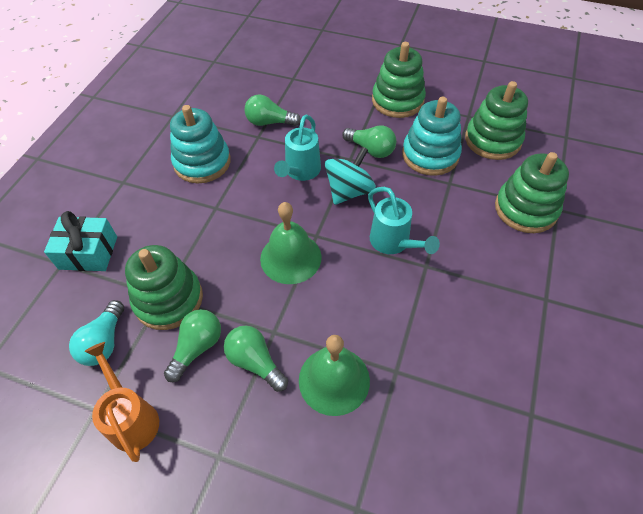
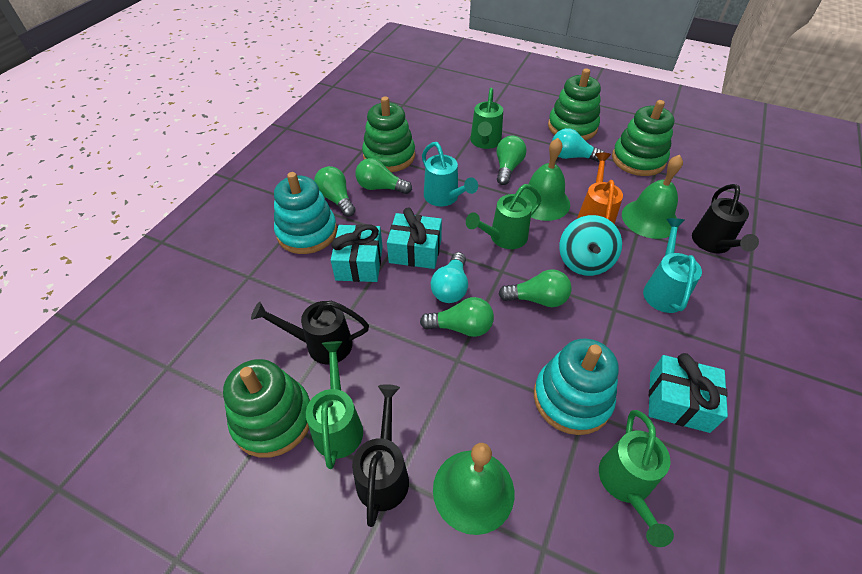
black watering can: 0 -> 3
green bell: 2 -> 3
green light bulb: 4 -> 5
green watering can: 0 -> 4
turquoise gift: 1 -> 3
turquoise light bulb: 1 -> 2

